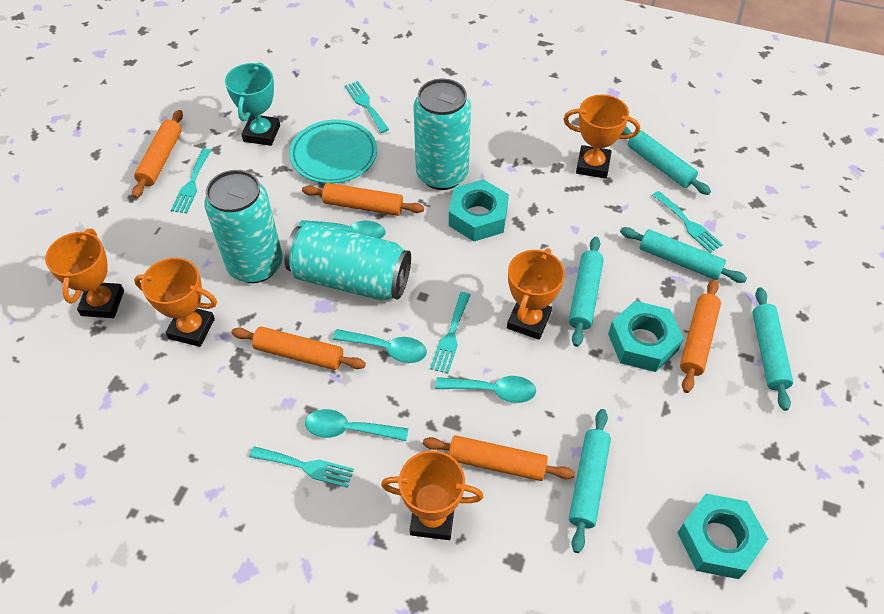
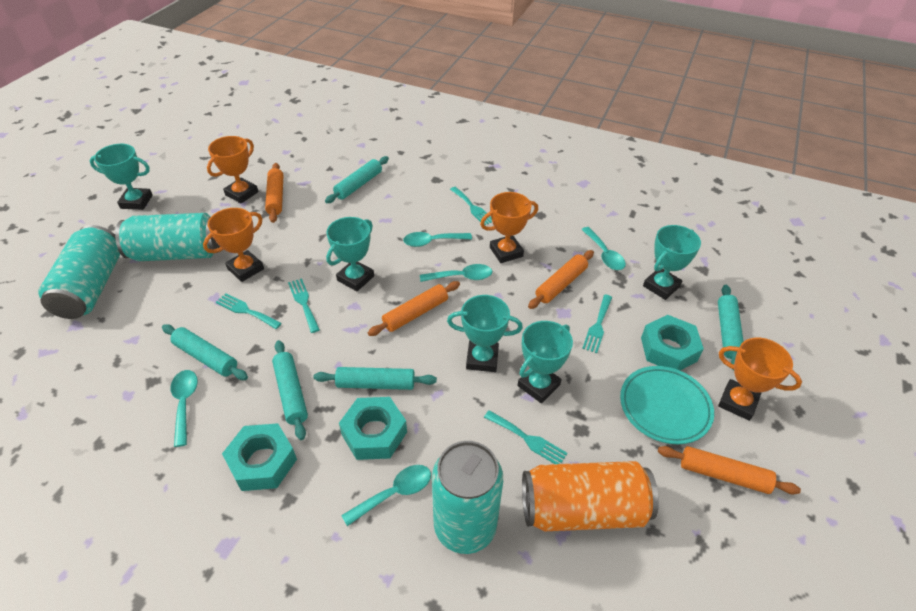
orange can: 0 -> 1
orange rolling pin: 5 -> 4
orange trophy: 5 -> 4
turquoise spoon: 4 -> 5
turquoise trophy: 1 -> 5

